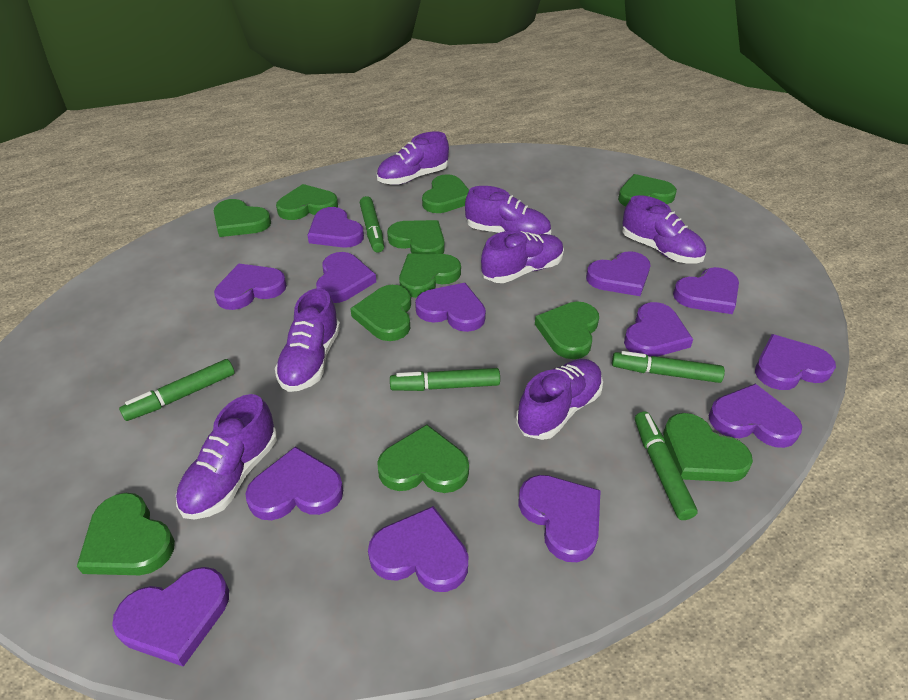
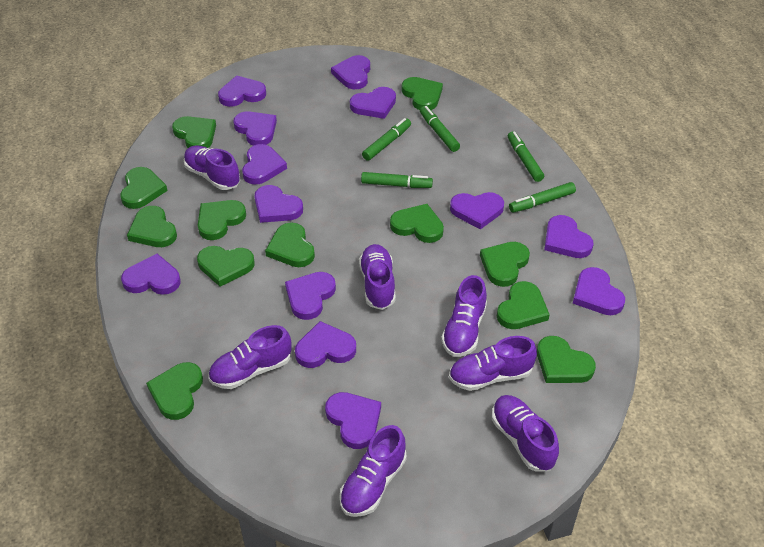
green heart: 11 -> 12

